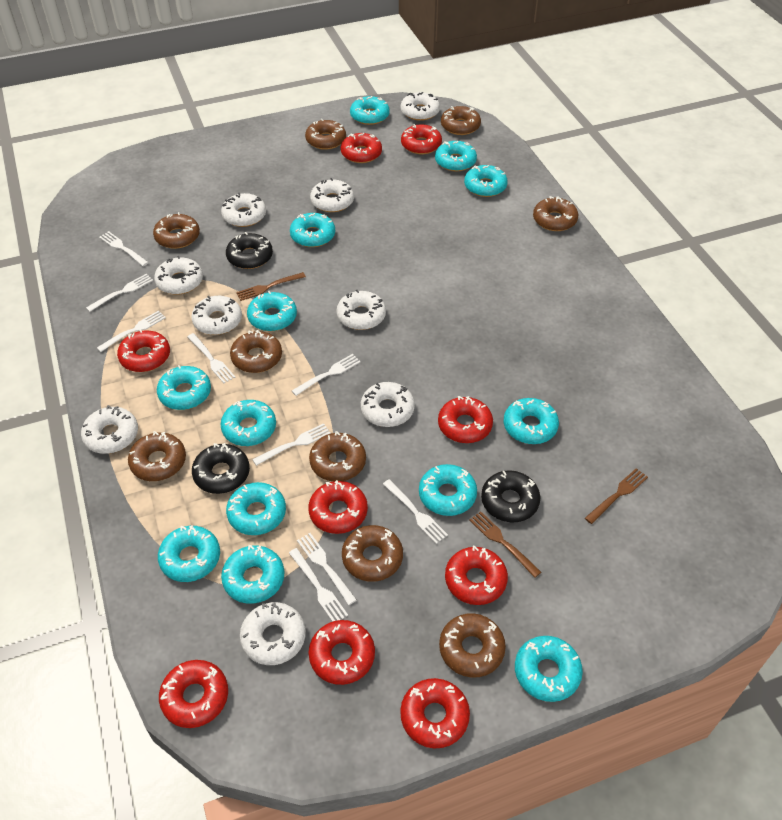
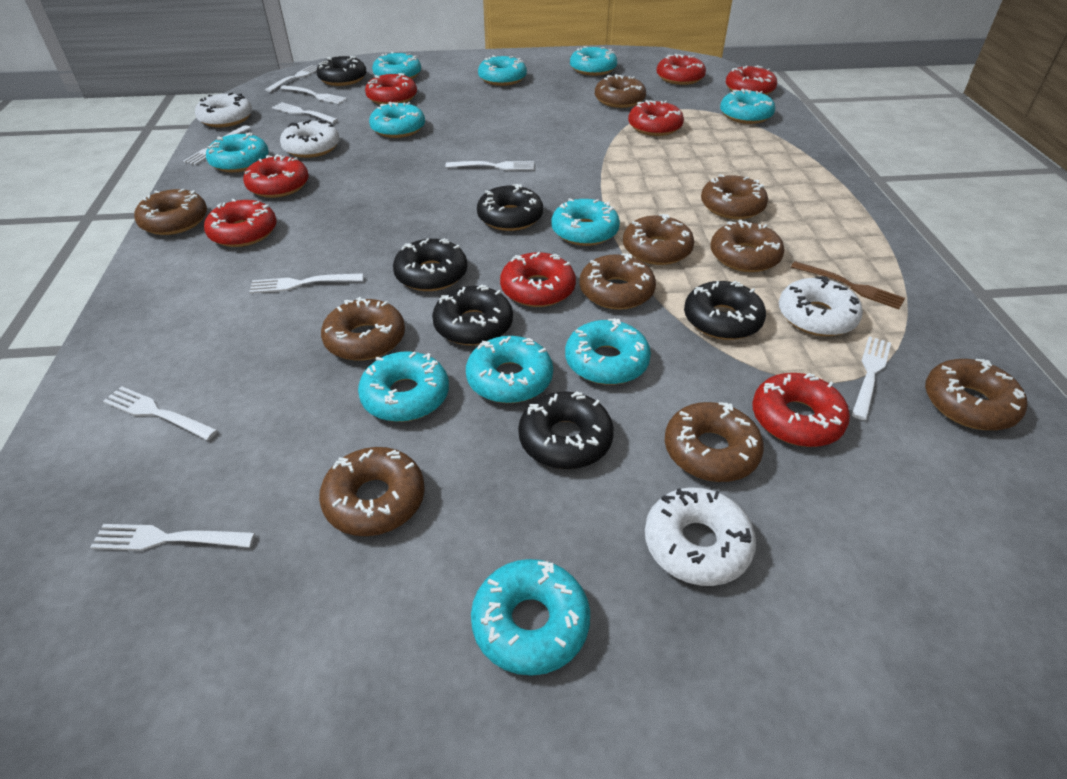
black donut: 3 -> 6
brown donut: 9 -> 10
brown fork: 3 -> 1
red donut: 9 -> 8
turquoise donut: 13 -> 11
white donut: 9 -> 4

